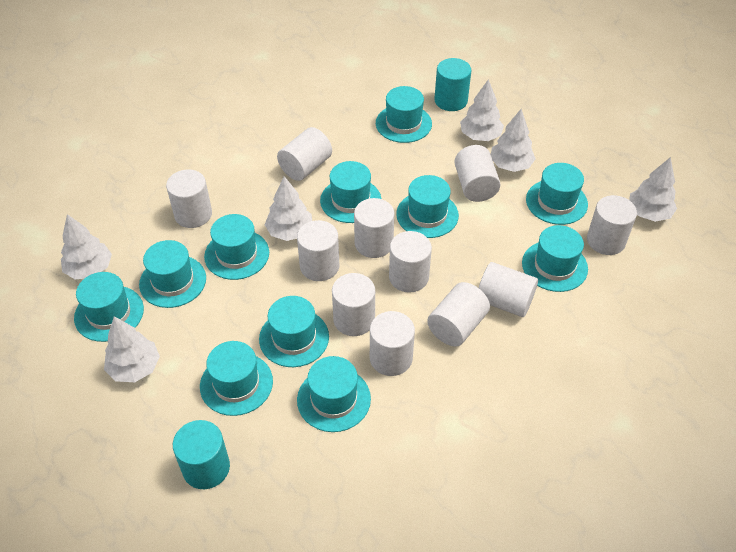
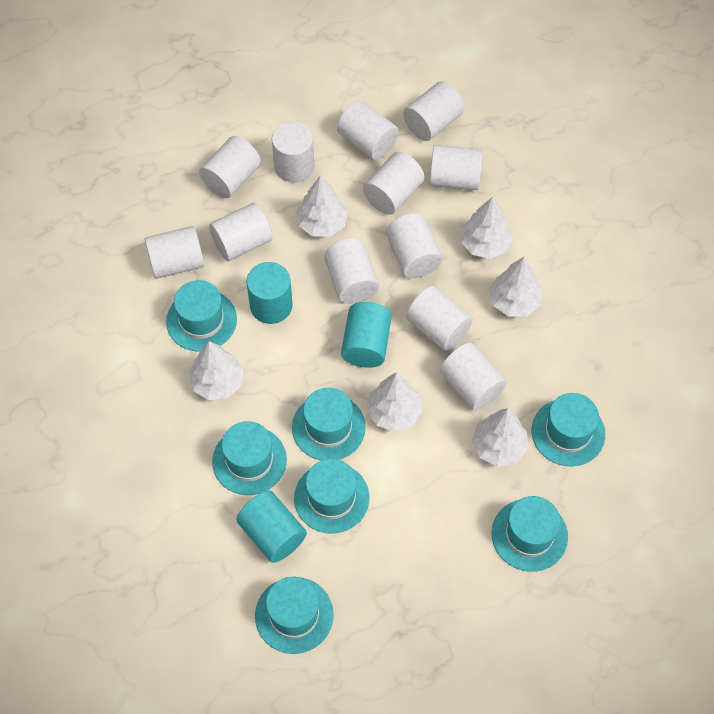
turquoise cylinder: 2 -> 3
turquoise hat: 11 -> 7
white cylinder: 11 -> 12

